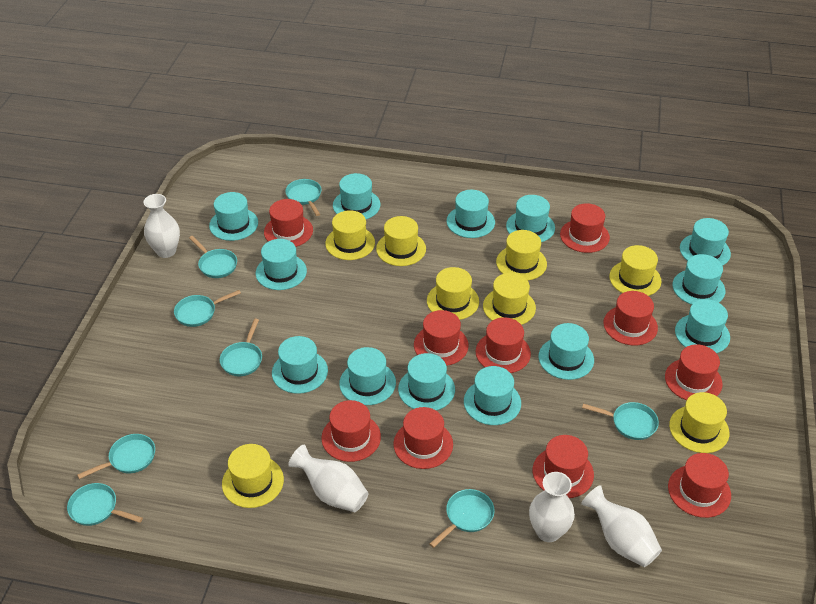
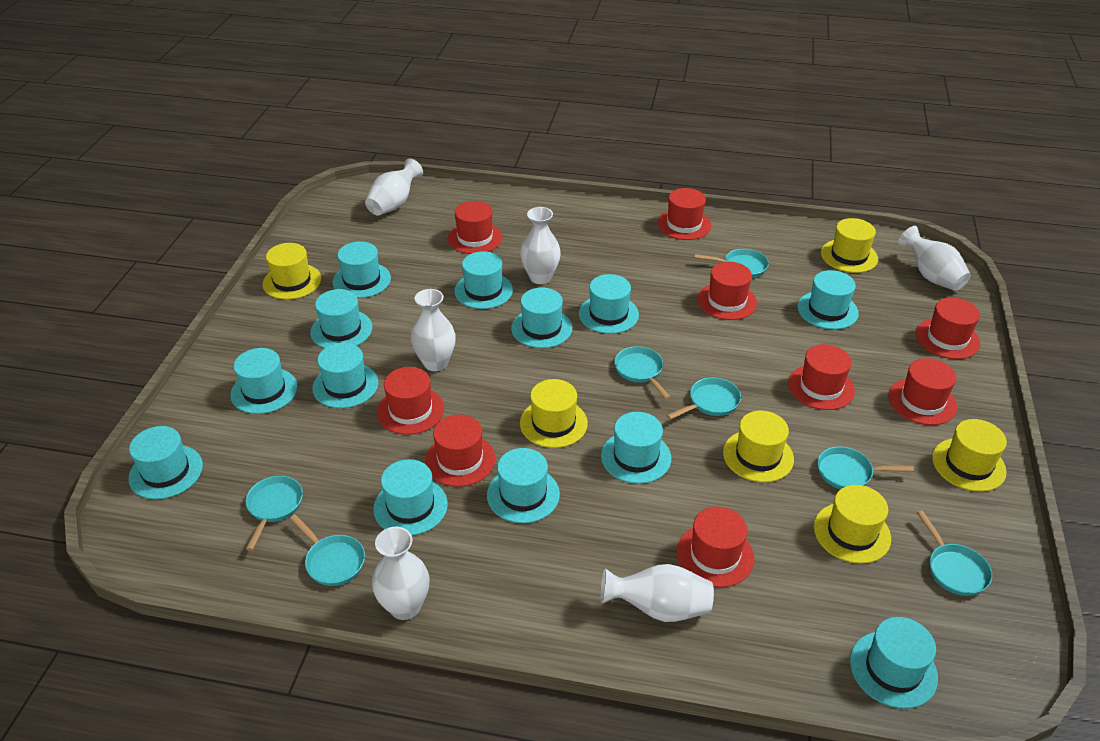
red hat: 10 -> 9
turquoise pan: 8 -> 7
white vase: 4 -> 6
yellow hat: 8 -> 6

